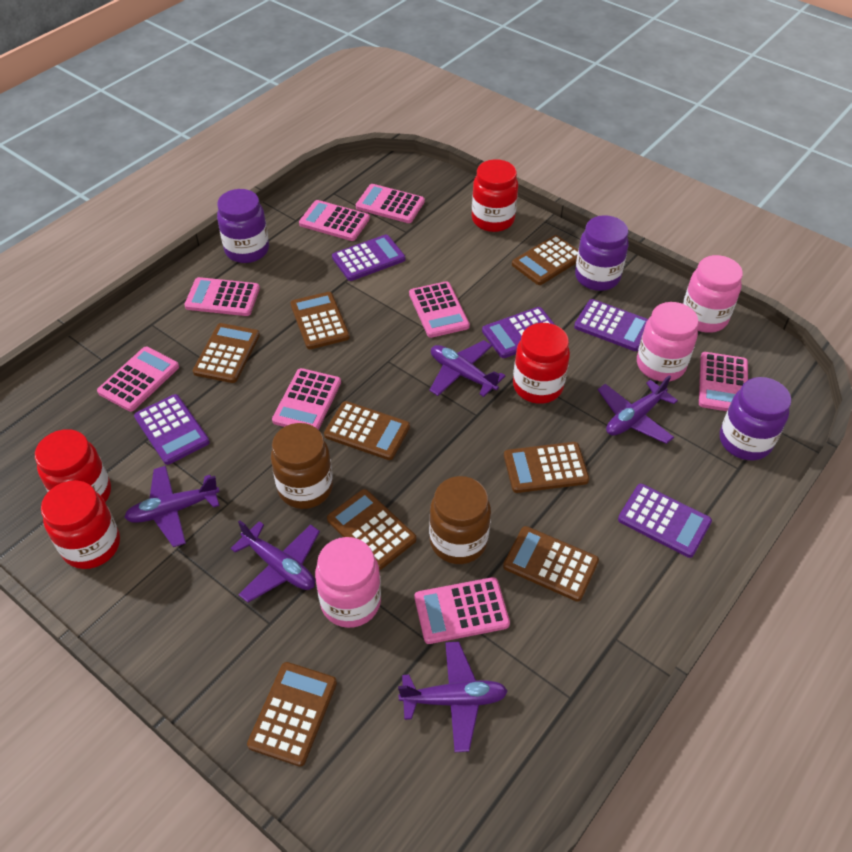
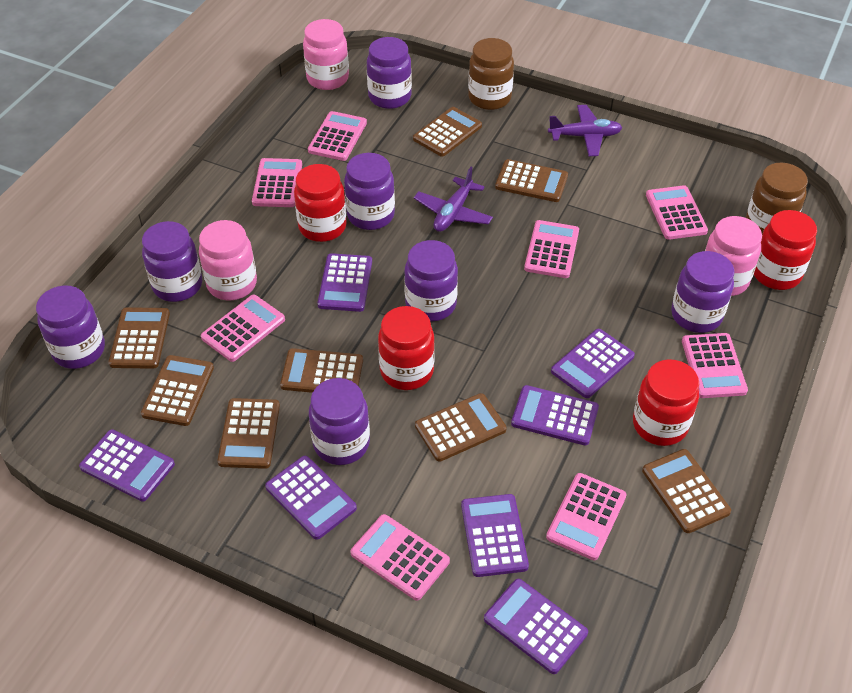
purple calculator: 5 -> 7
purple jar: 3 -> 7
purple plane: 5 -> 2

